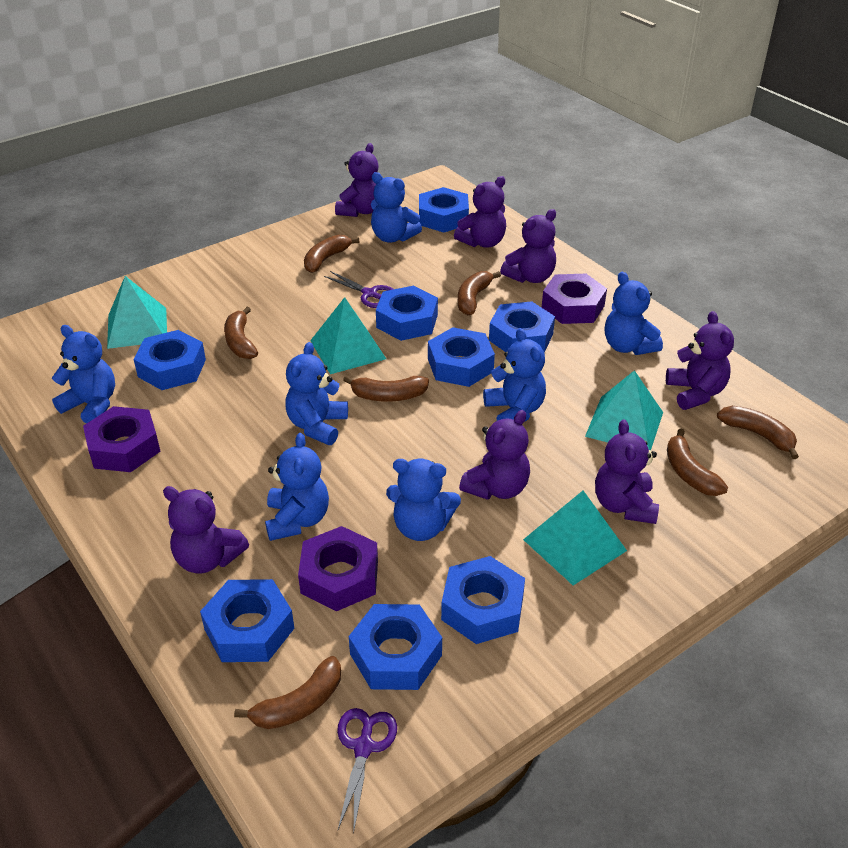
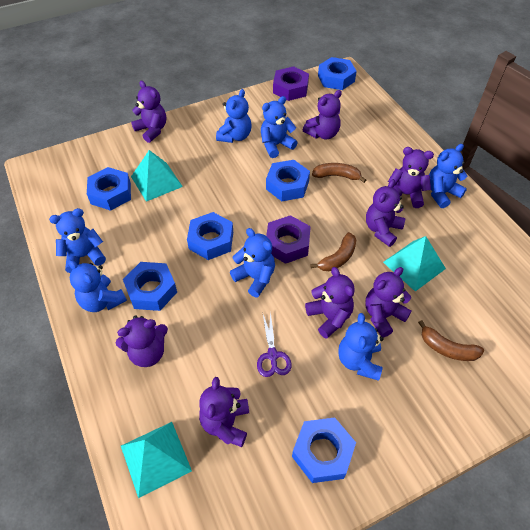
blue nut: 8 -> 6
brown banana: 7 -> 3
purple nut: 3 -> 2
purple scissors: 2 -> 1
purple teddy bear: 7 -> 8
turquoise pyramid: 4 -> 3

